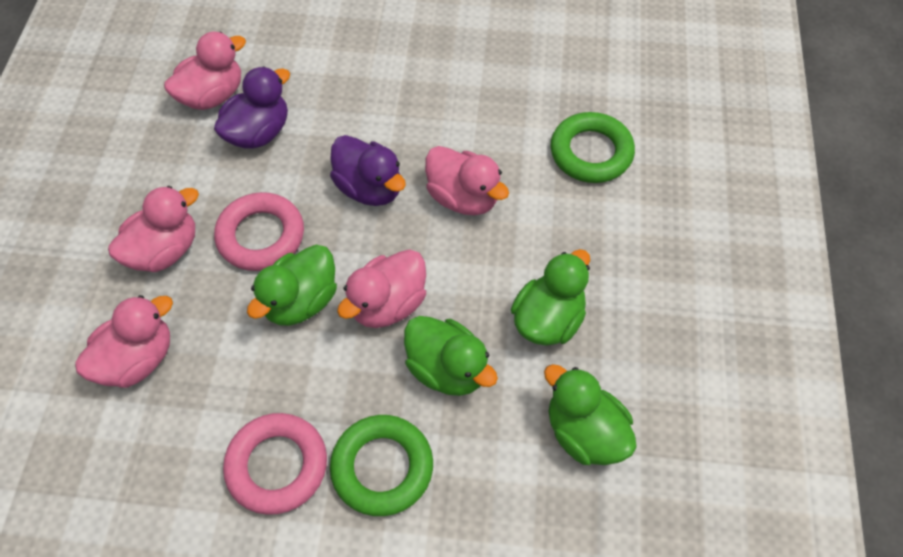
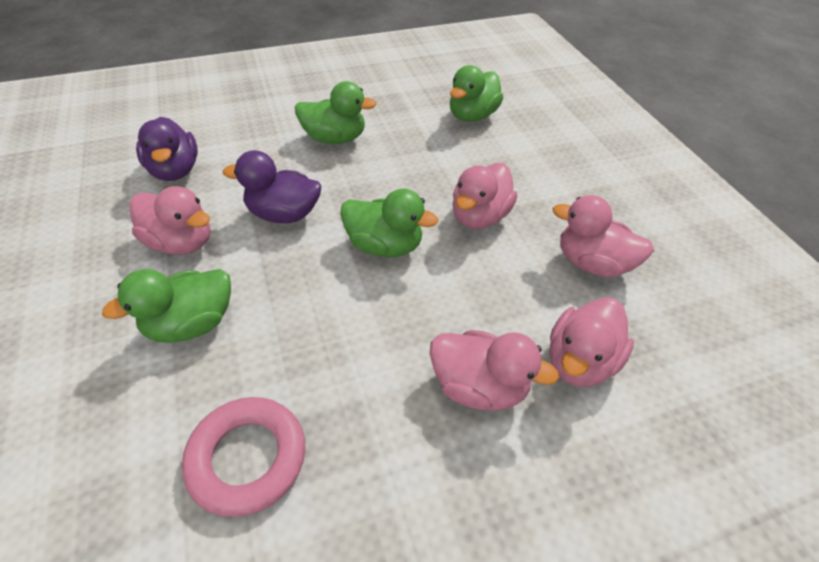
green ring: 2 -> 0
pink ring: 2 -> 1

